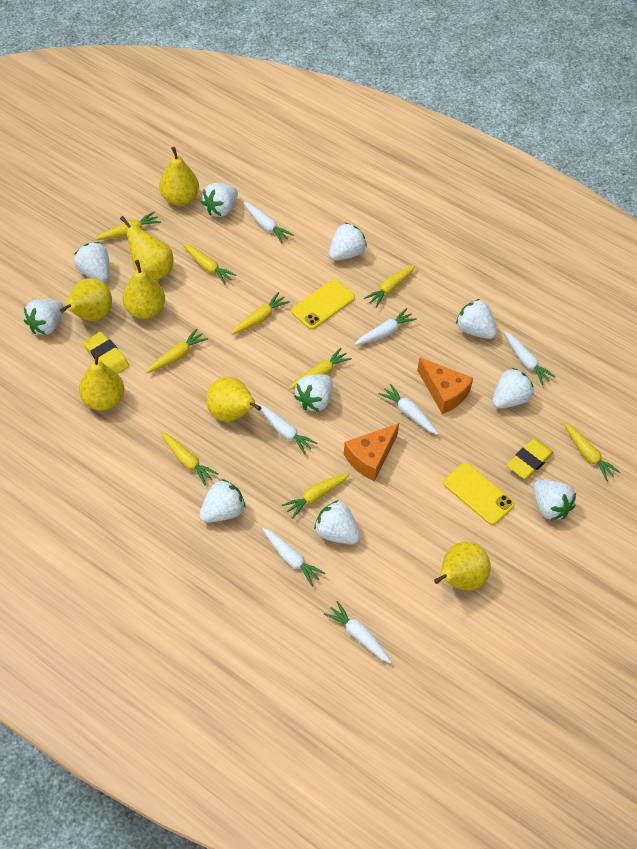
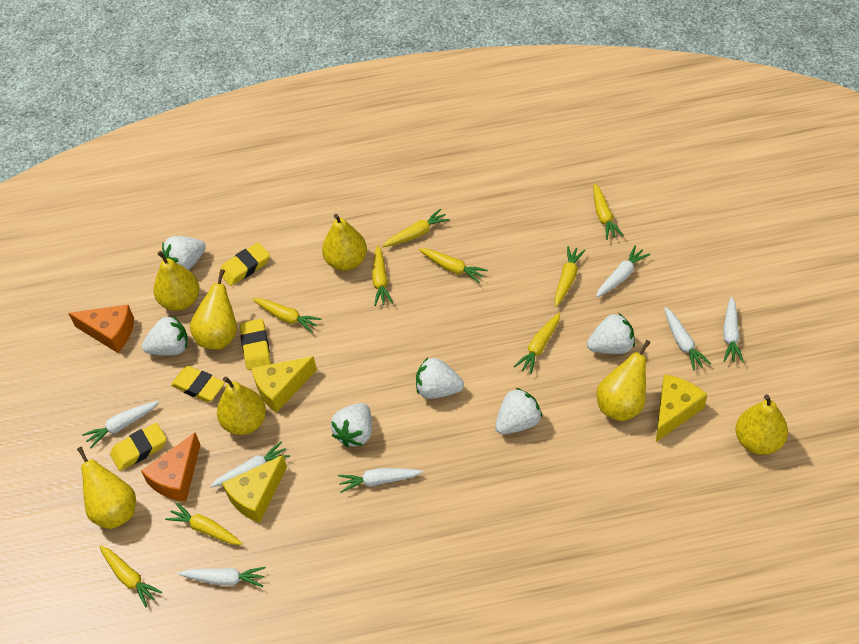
white strawberry: 10 -> 6
yellow cheese: 0 -> 3
yellow eraser: 2 -> 4
yellow phone: 2 -> 0

